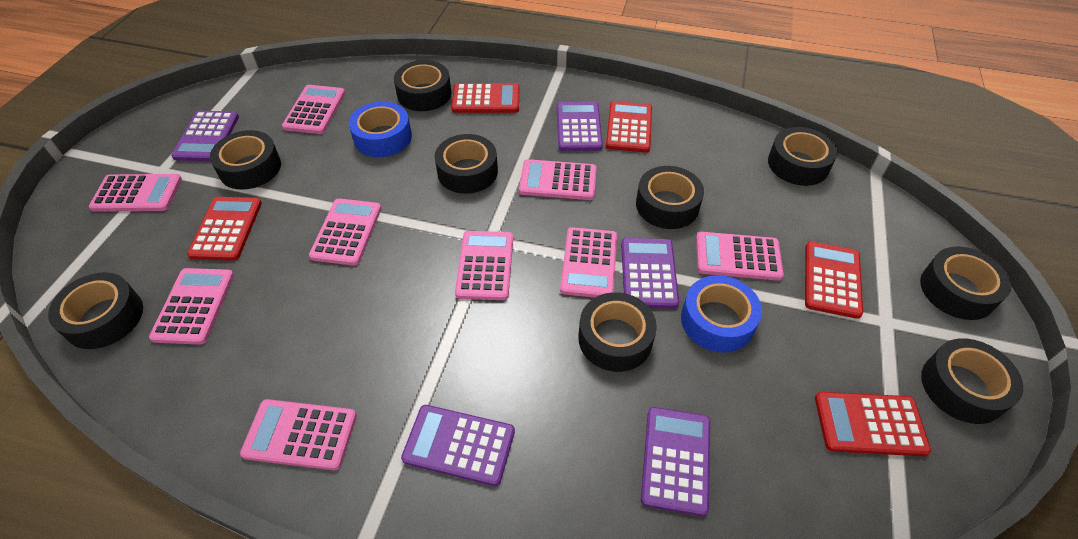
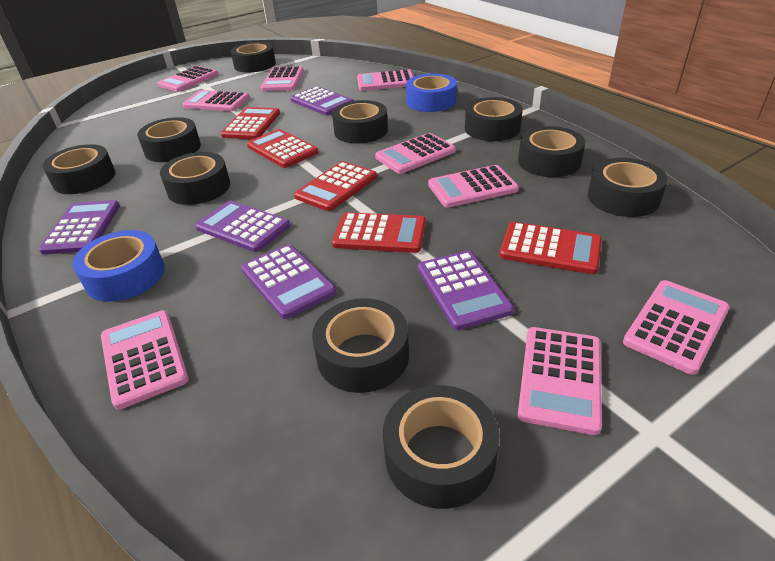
black tape: 9 -> 10

